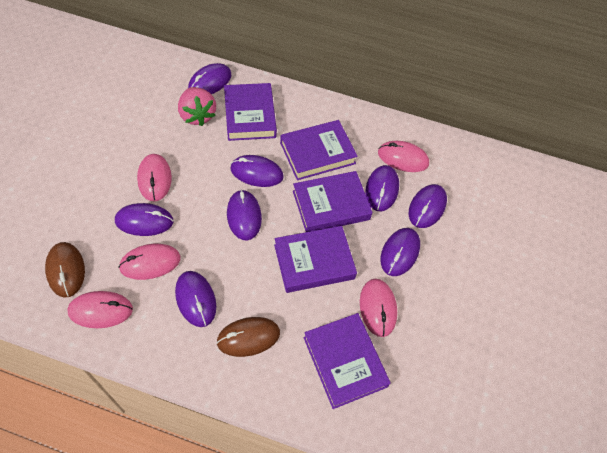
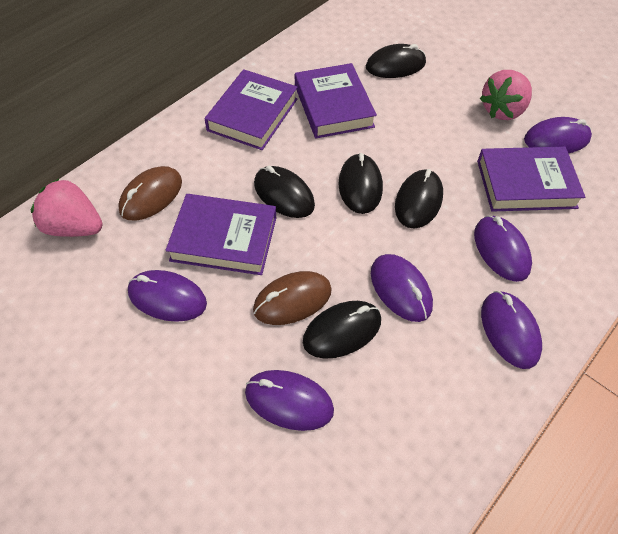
black mouse: 0 -> 5
pink mouse: 5 -> 0
pink strawberry: 1 -> 2
purple book: 5 -> 4
purple mouse: 8 -> 6

